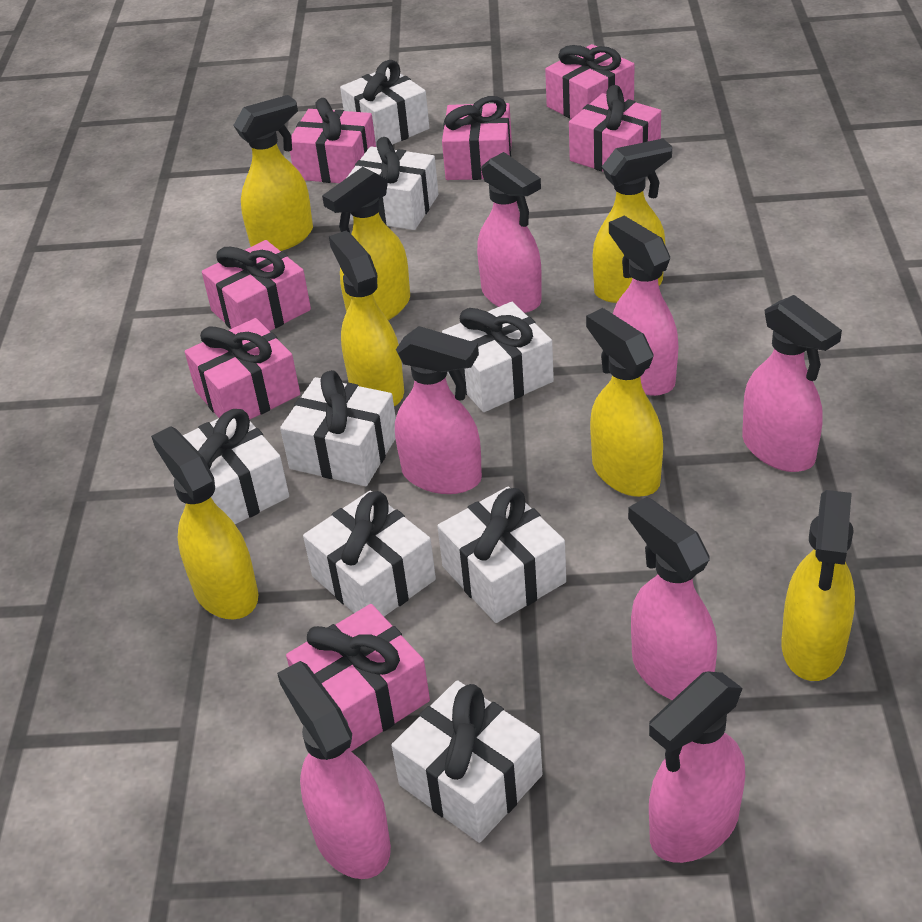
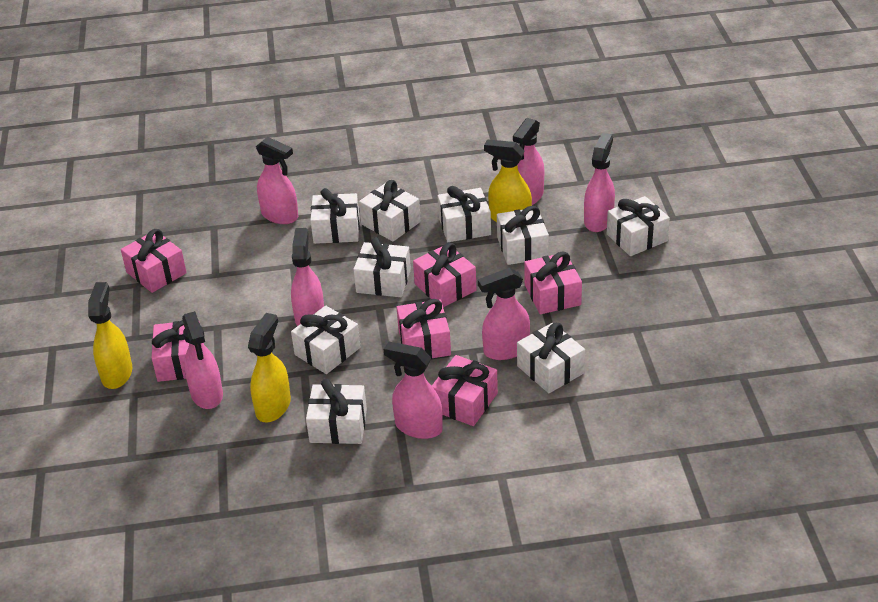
pink gift: 7 -> 6
white gift: 8 -> 9
yellow spray bottle: 7 -> 3

